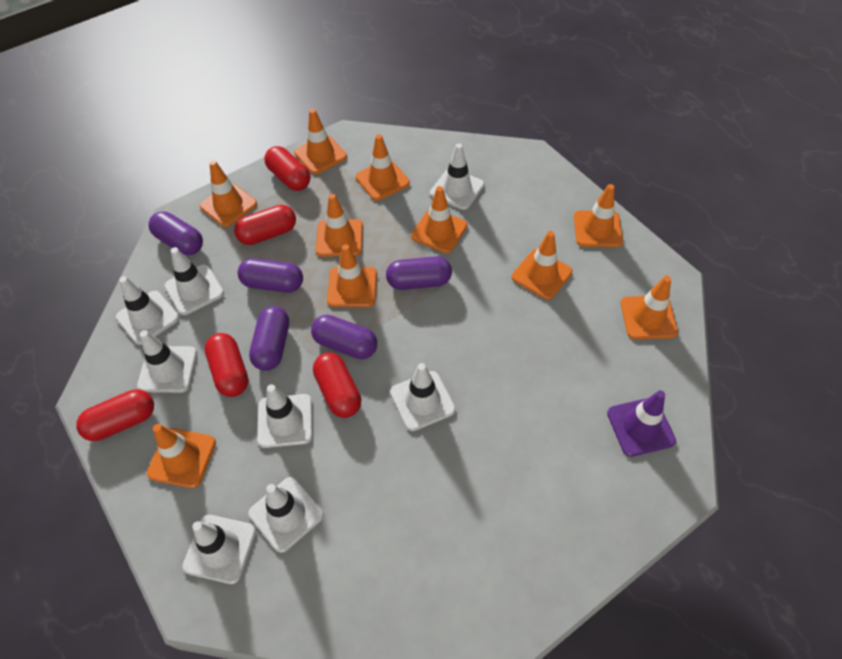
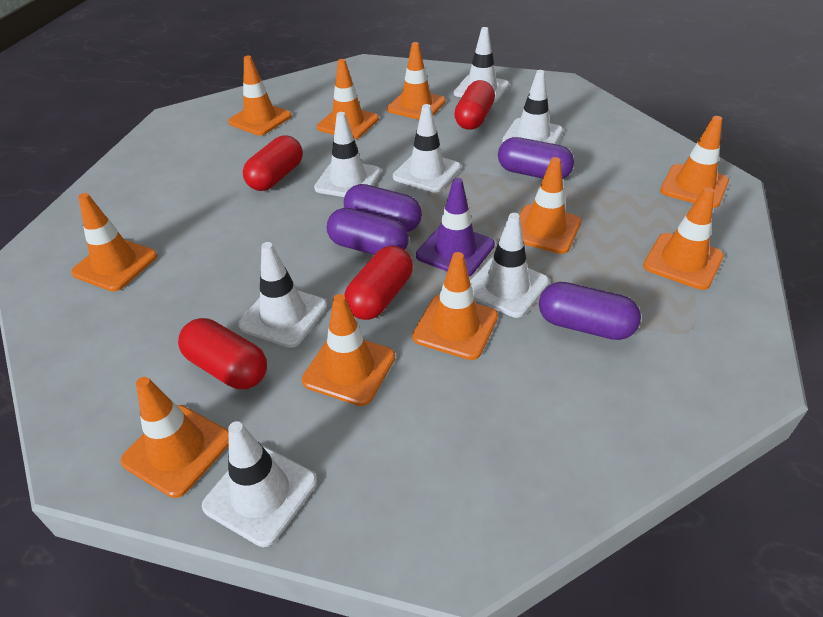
purple capsule: 5 -> 4
red capsule: 5 -> 4
white traffic cone: 8 -> 7

